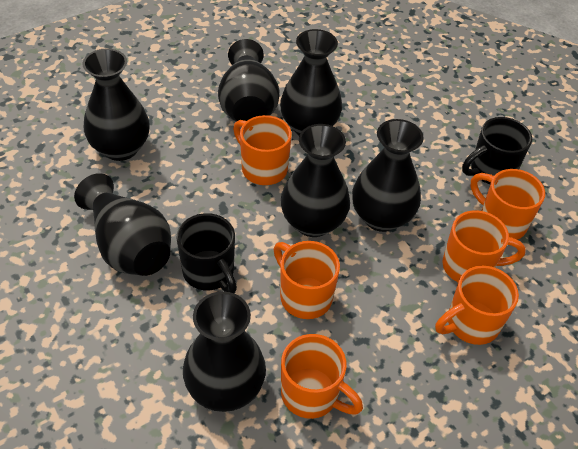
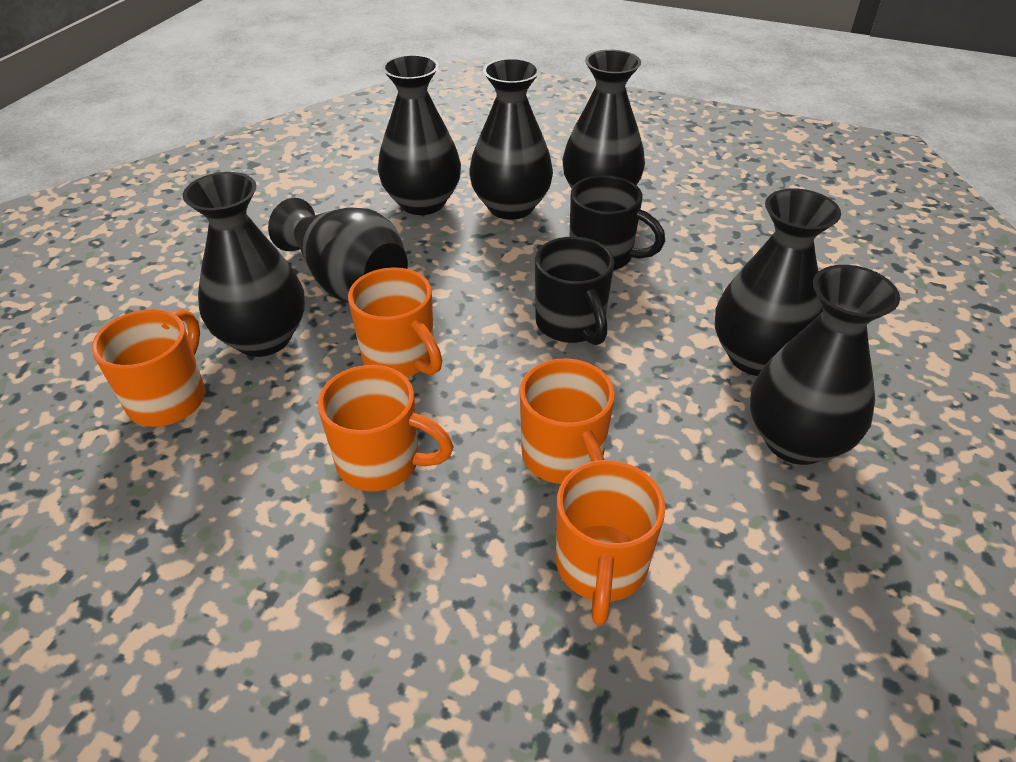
orange mug: 6 -> 5

